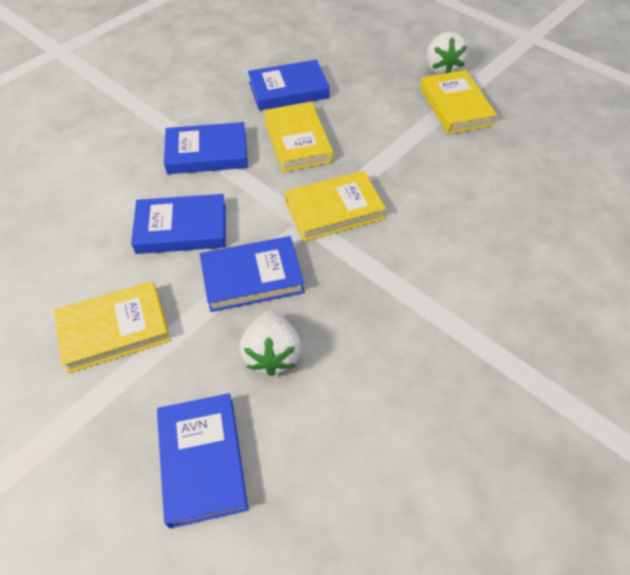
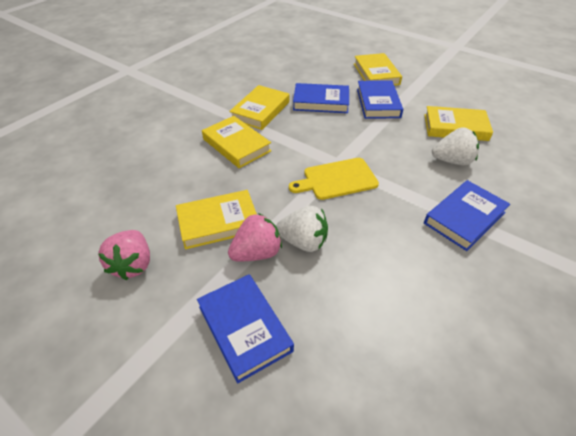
blue book: 5 -> 4
pink strawberry: 0 -> 2
yellow book: 4 -> 5
yellow cutting board: 0 -> 1

